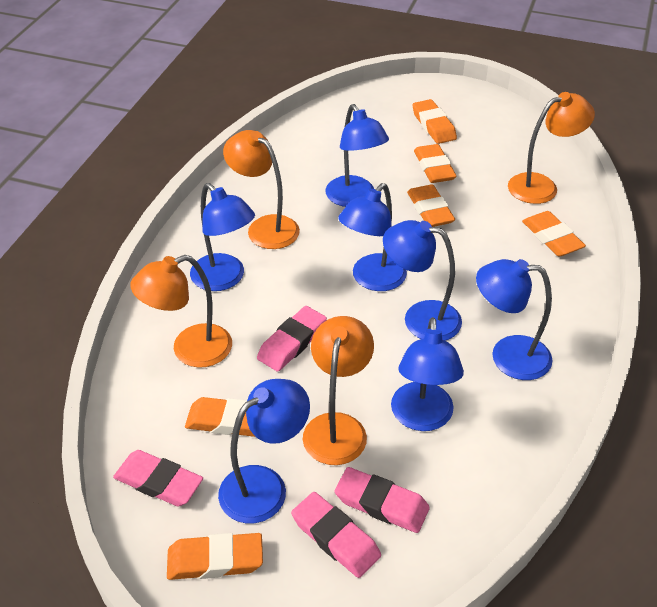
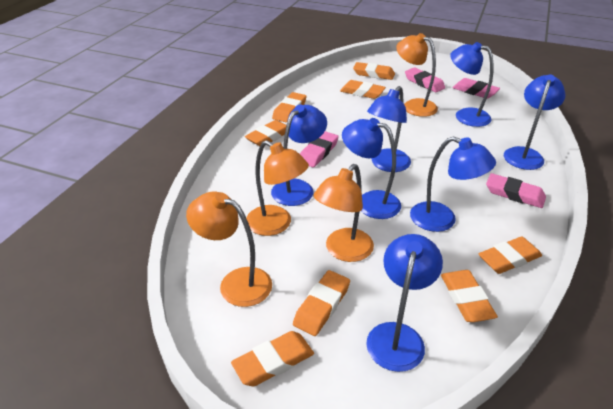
orange eraser: 6 -> 8

